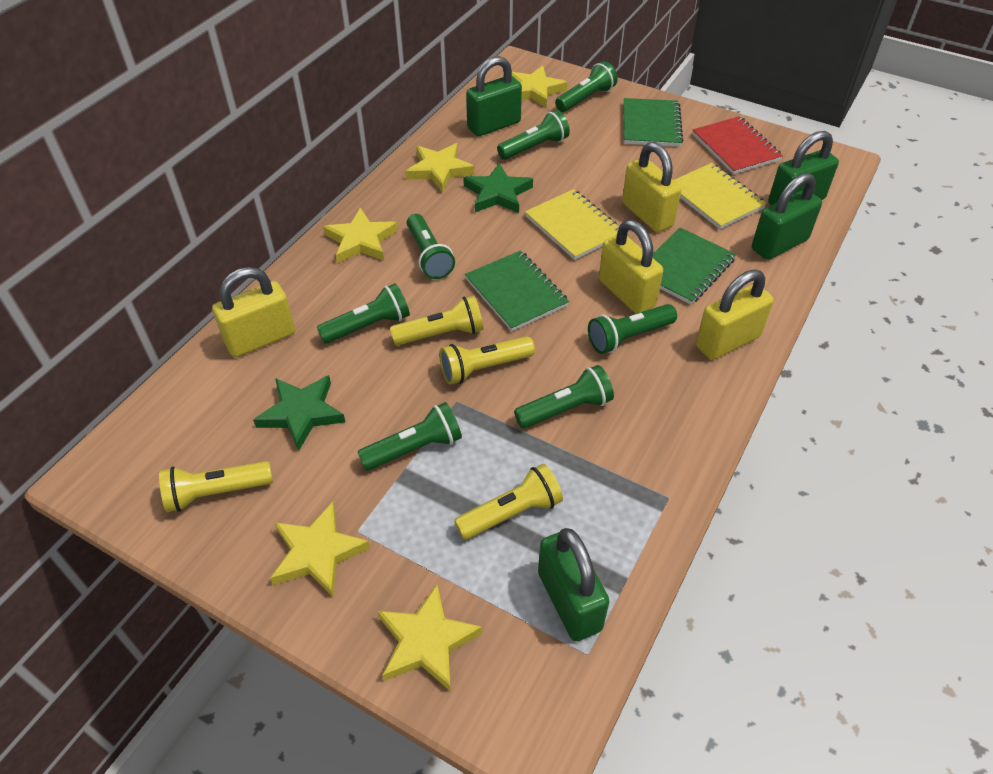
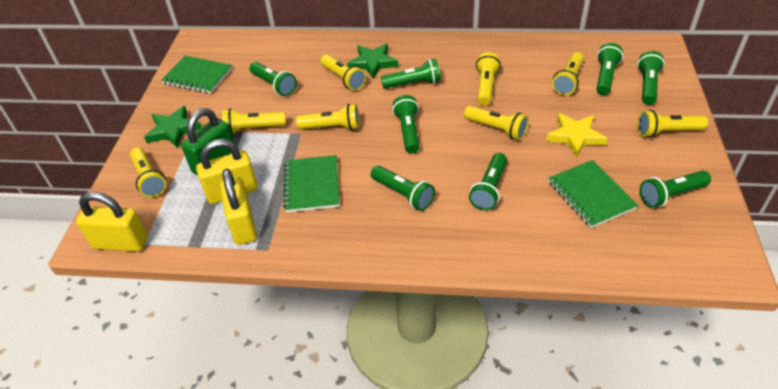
green flashlight: 7 -> 8
green padlock: 4 -> 1
red notebook: 1 -> 0
yellow flashlight: 4 -> 8
yellow notebook: 2 -> 0
yellow padlock: 4 -> 3
yellow star: 5 -> 1

